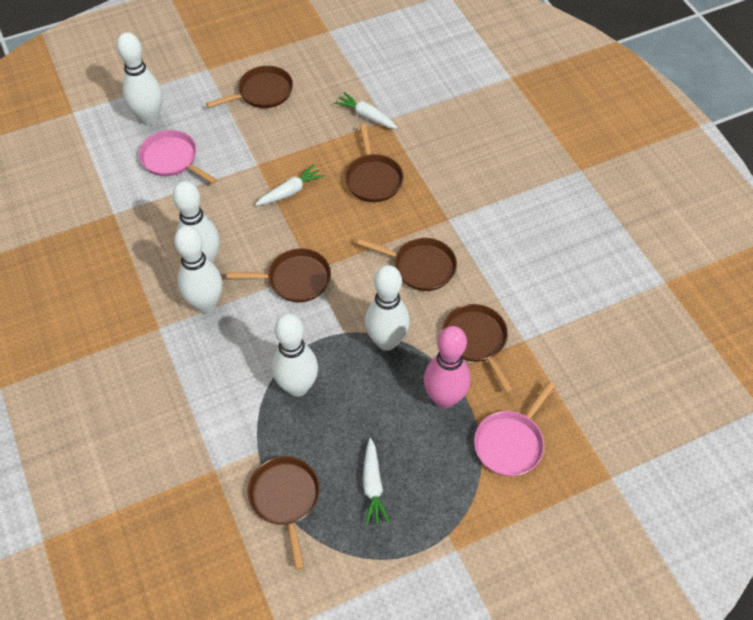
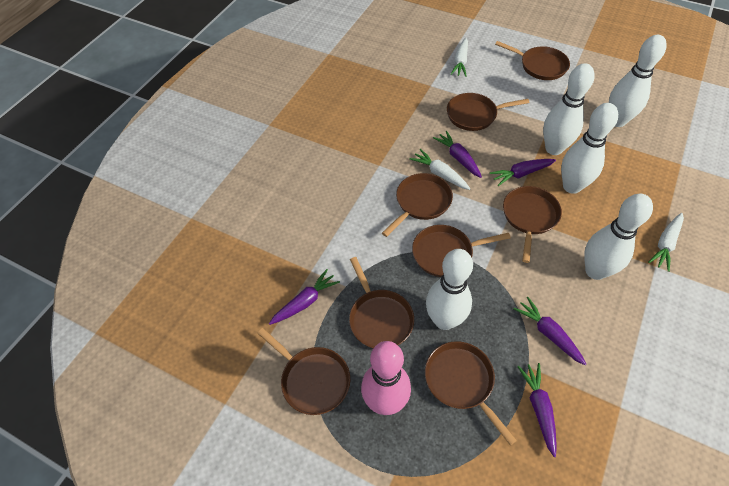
brown pan: 6 -> 8
pink pan: 2 -> 0
purple carrot: 0 -> 5

